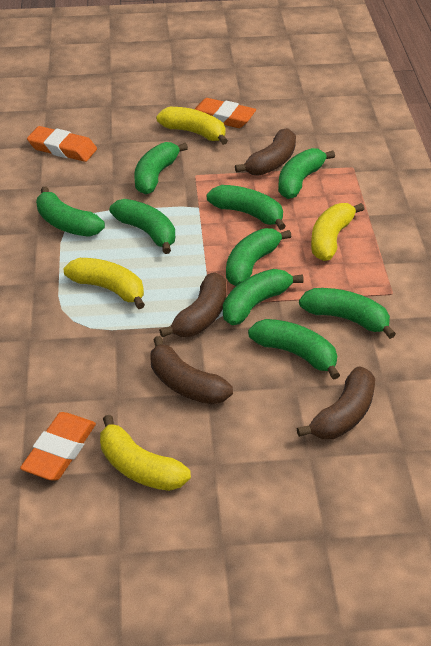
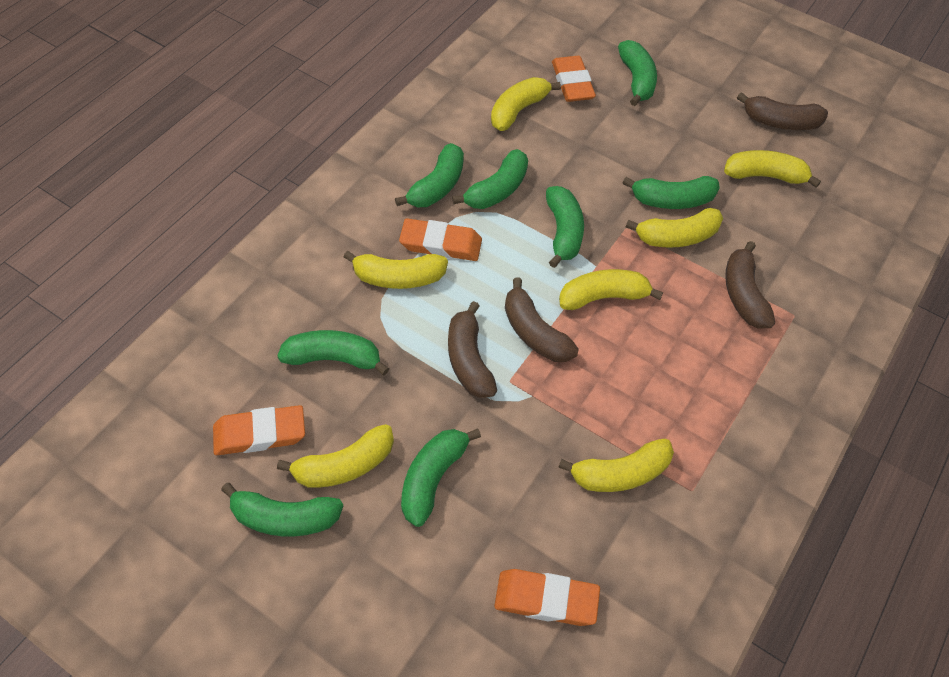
green banana: 9 -> 8
orange eraser: 3 -> 4
yellow banana: 4 -> 7

